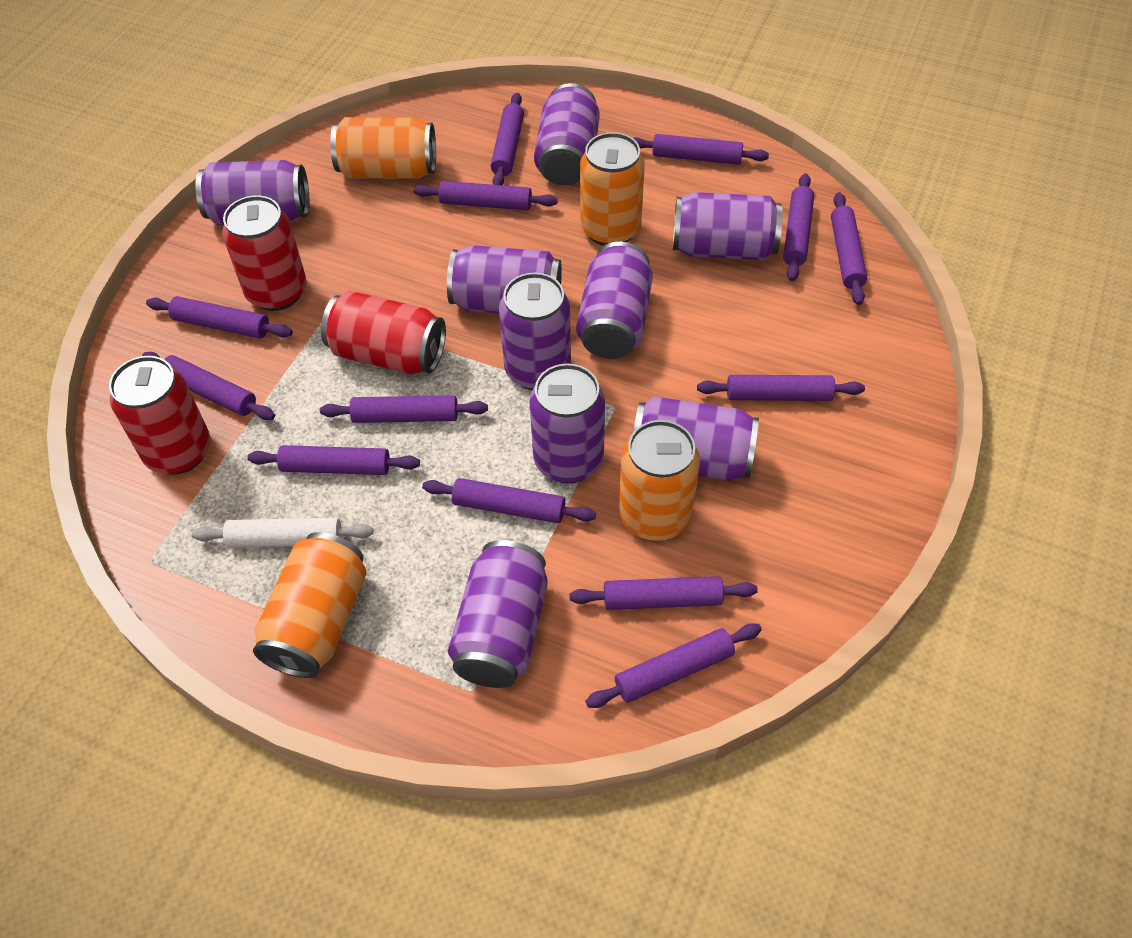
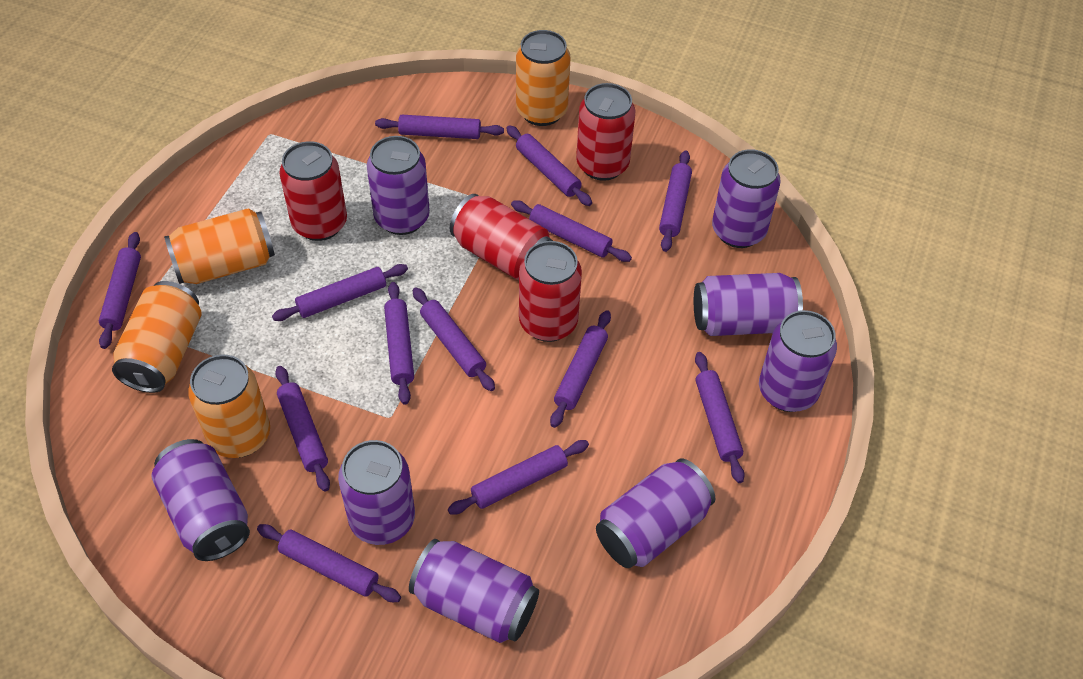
purple can: 9 -> 8
red can: 3 -> 4
white rolling pin: 1 -> 0

